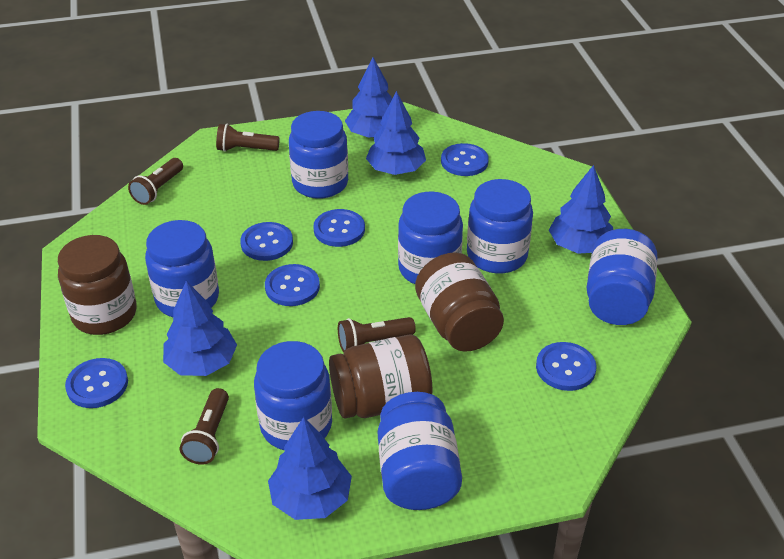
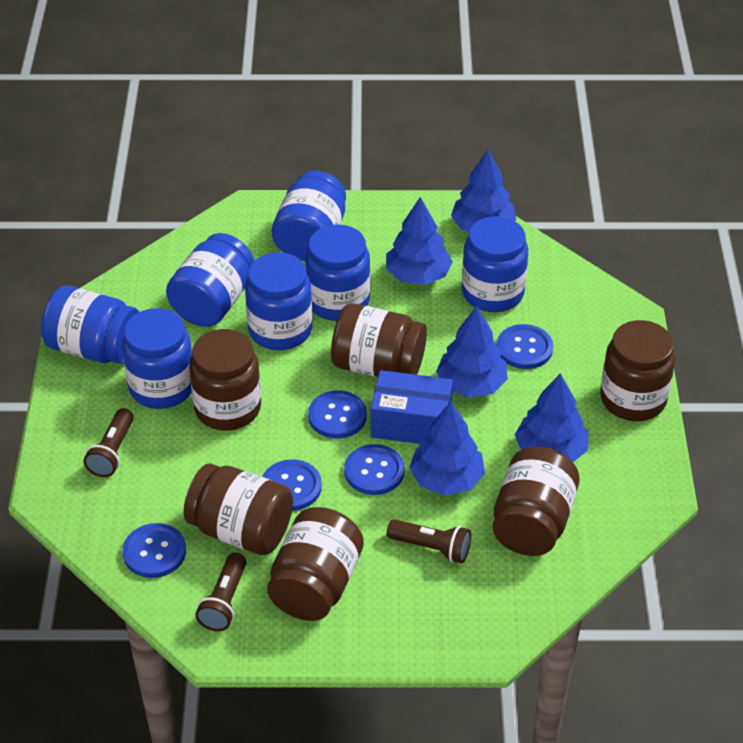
blue box: 0 -> 1
blue button: 6 -> 5
brown flashlight: 4 -> 3
brown jar: 3 -> 6

